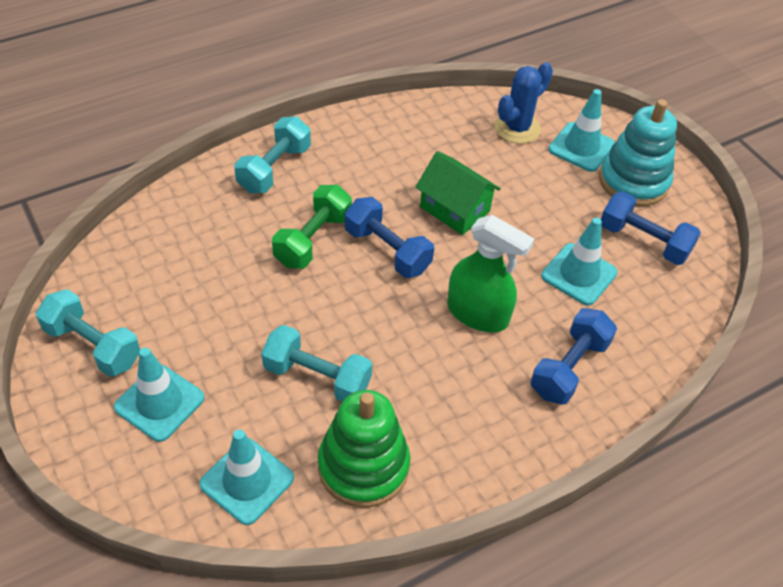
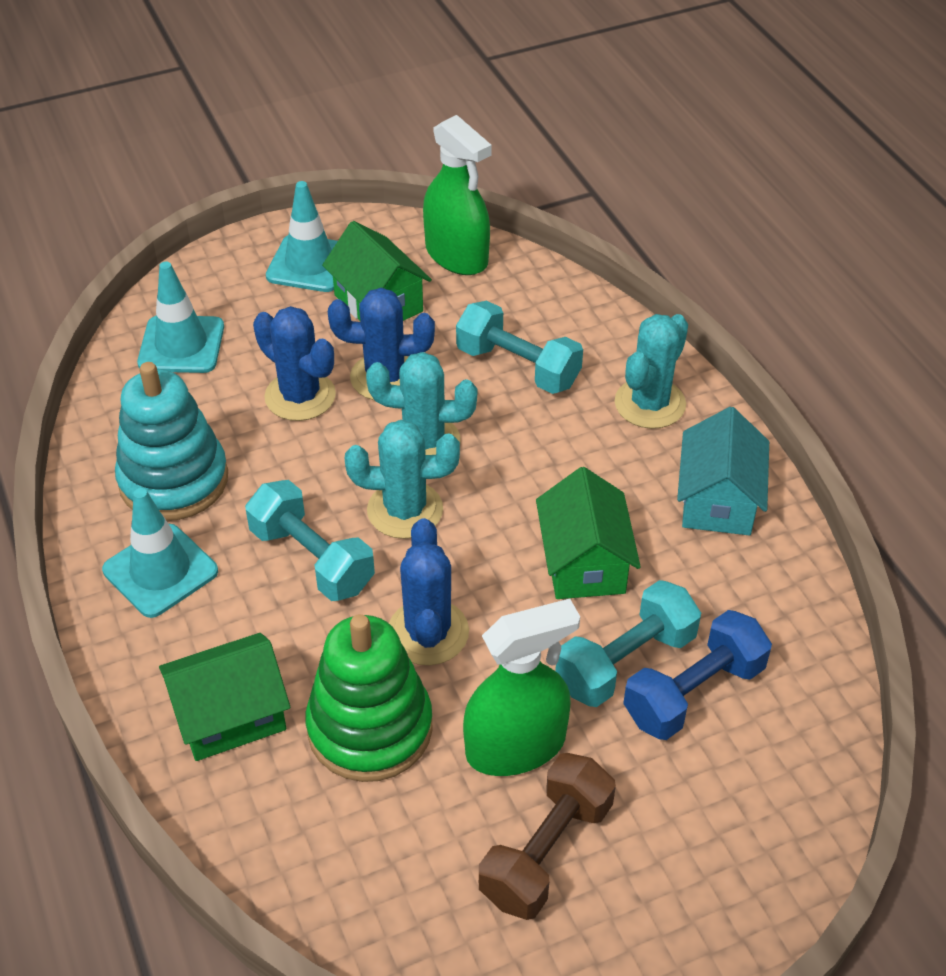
blue cactus: 1 -> 3
blue dumbbell: 3 -> 1
brown dumbbell: 0 -> 1
green dumbbell: 1 -> 0
green house: 1 -> 3
green spray bottle: 1 -> 2
turquoise cactus: 0 -> 3
turquoise house: 0 -> 1
turquoise traffic cone: 4 -> 3

